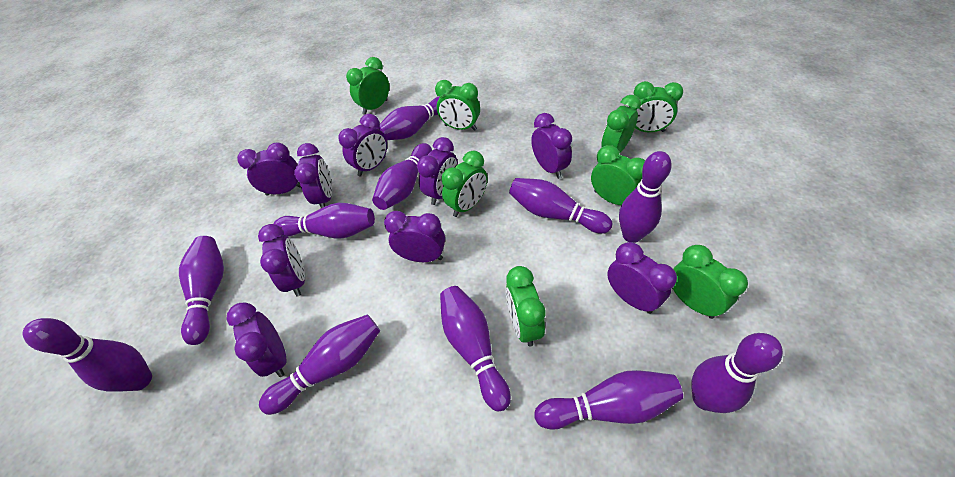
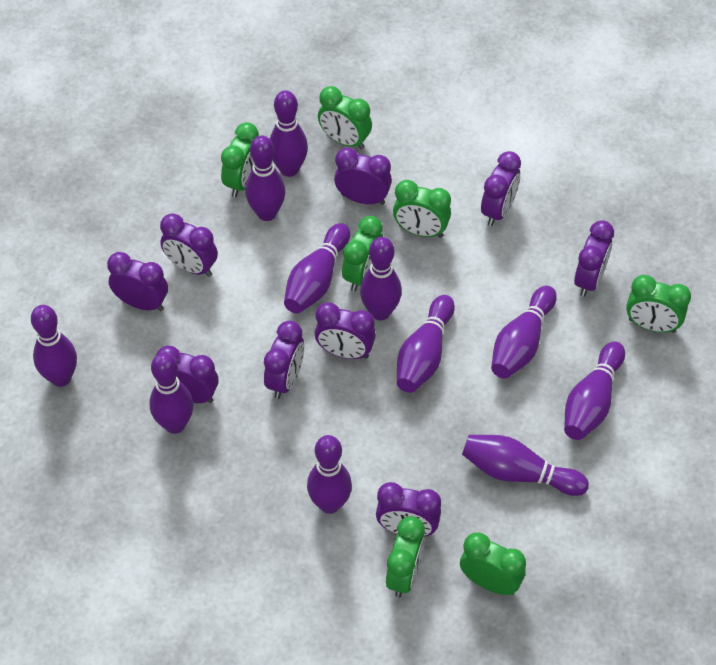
green clock: 8 -> 7

